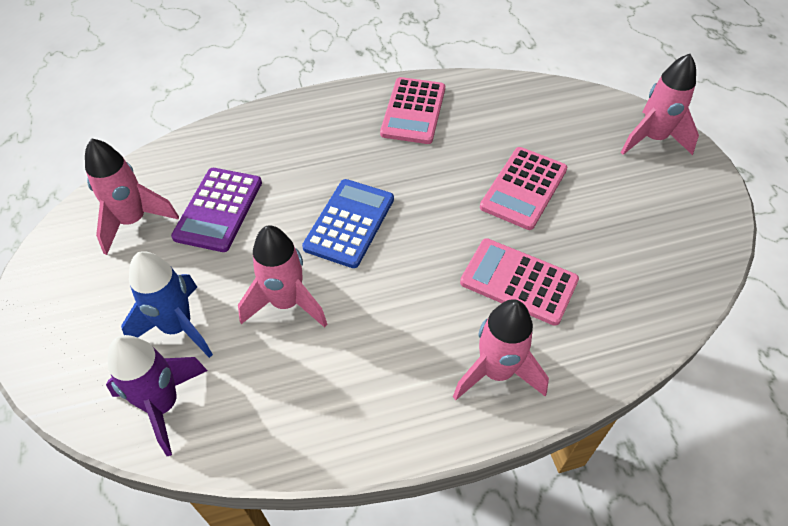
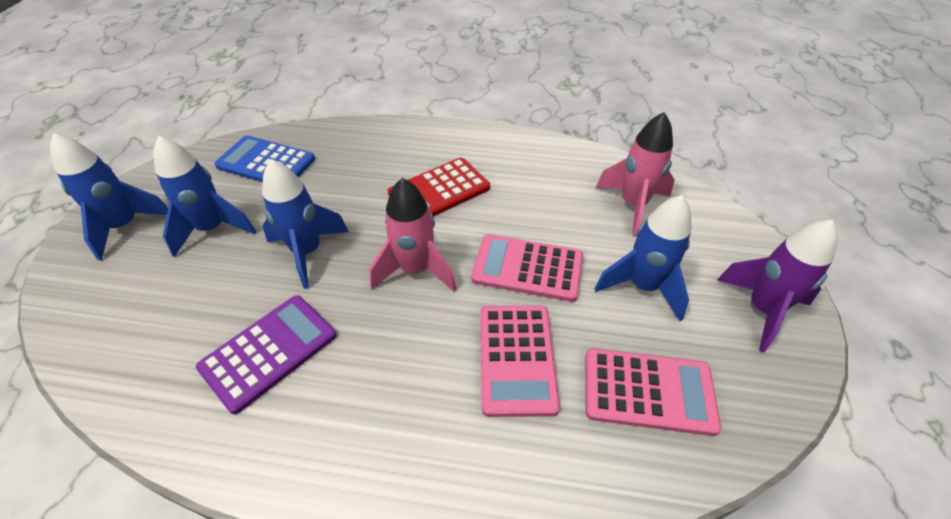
blue rocket: 1 -> 4
pink rocket: 4 -> 2
red calculator: 0 -> 1

